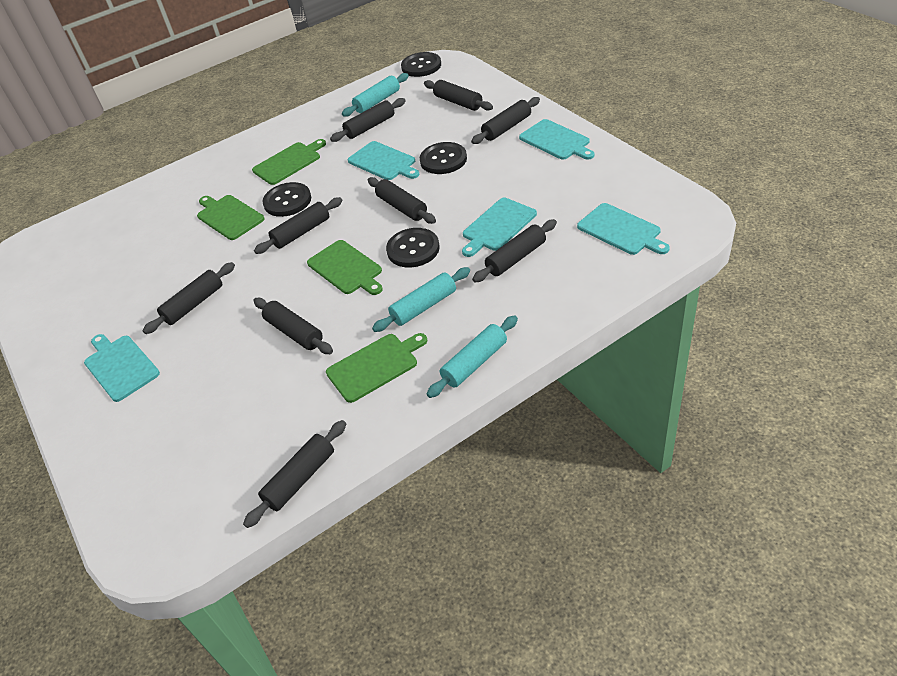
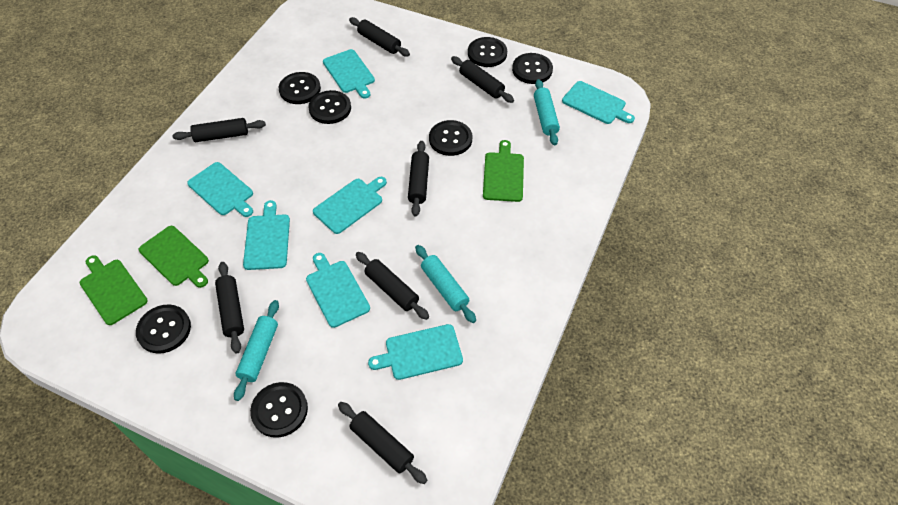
black button: 4 -> 7
black rolling pin: 9 -> 7
green cutting board: 4 -> 3
turquoise cutting board: 5 -> 7

